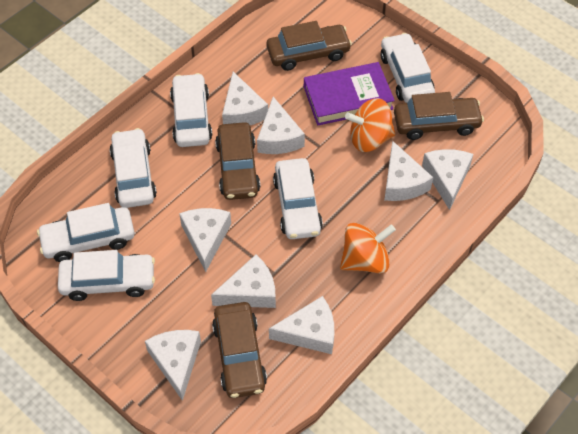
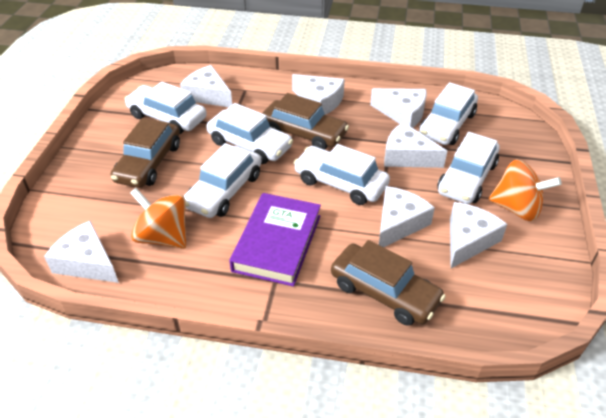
brown car: 4 -> 3
white cheese: 8 -> 7

